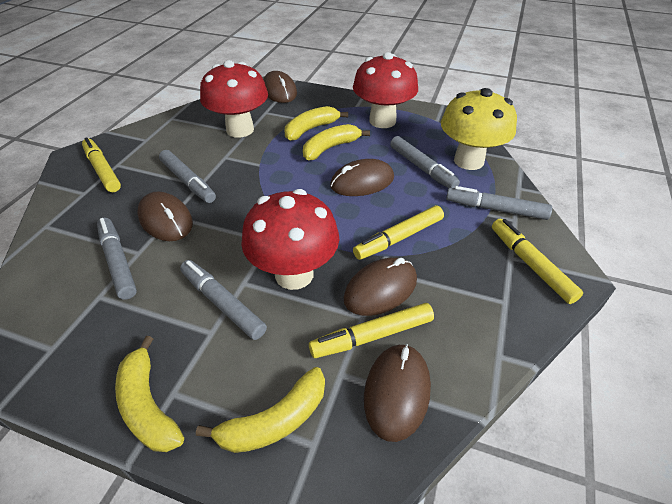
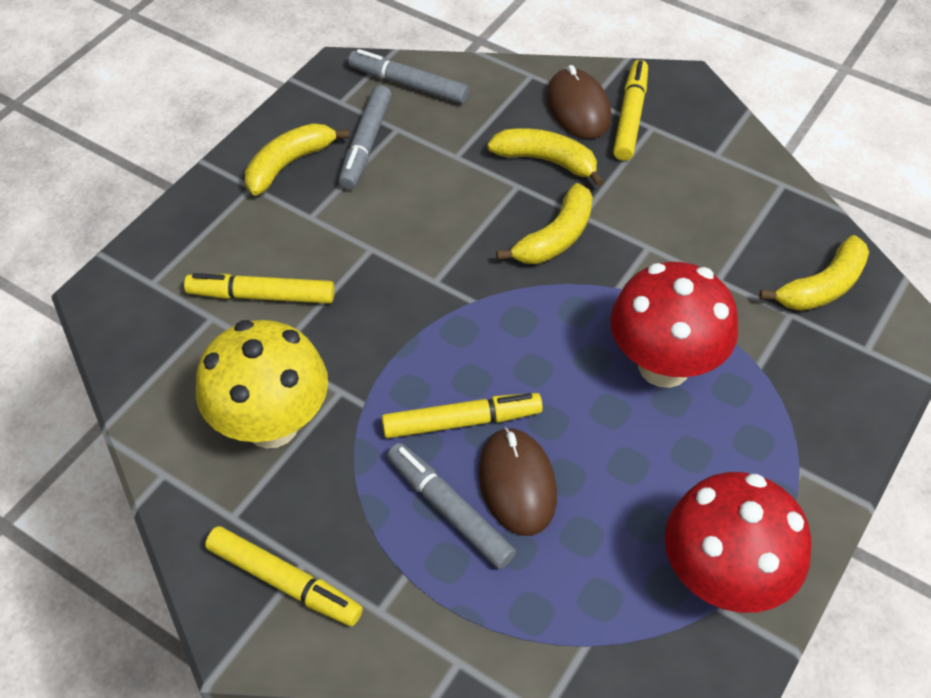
brown mouse: 5 -> 2
grey marker: 5 -> 3
red mushroom: 3 -> 2

